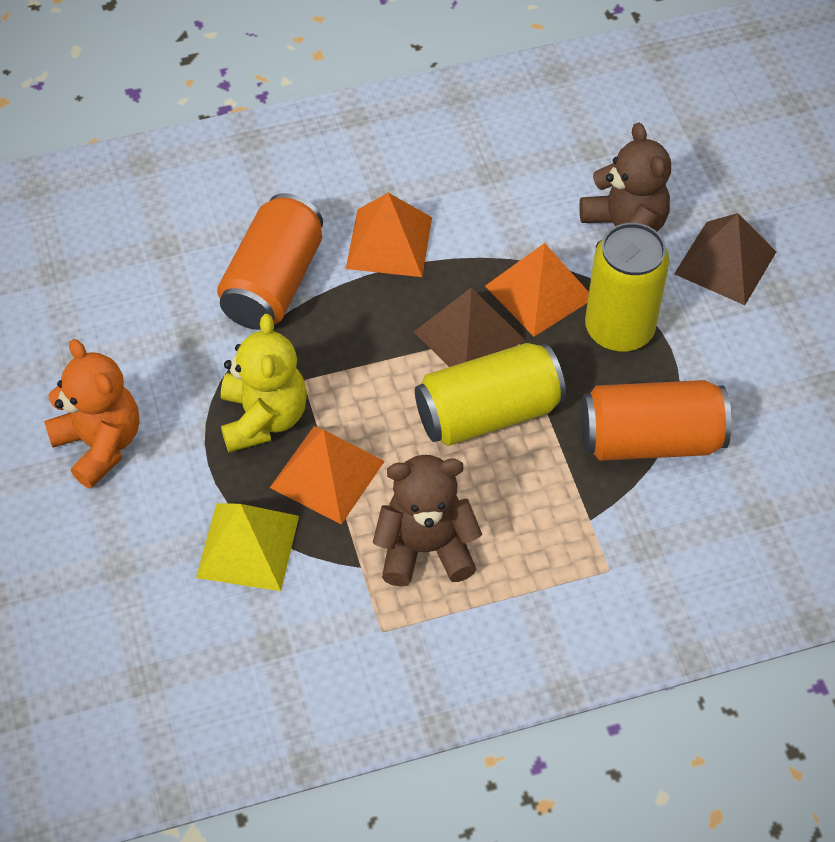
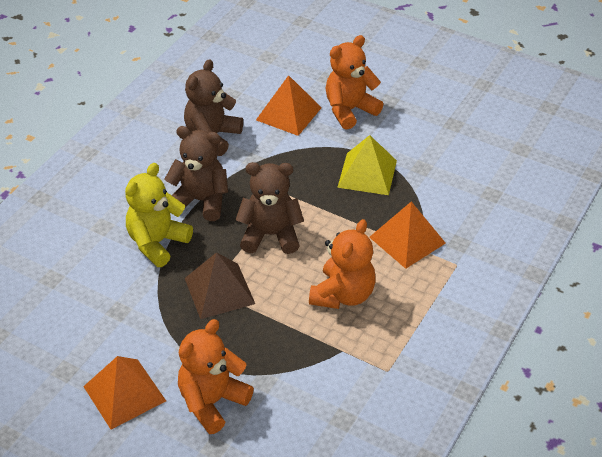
brown pyramid: 2 -> 1
brown teddy bear: 2 -> 3
orange can: 2 -> 0
orange teddy bear: 1 -> 3
yellow can: 2 -> 0

